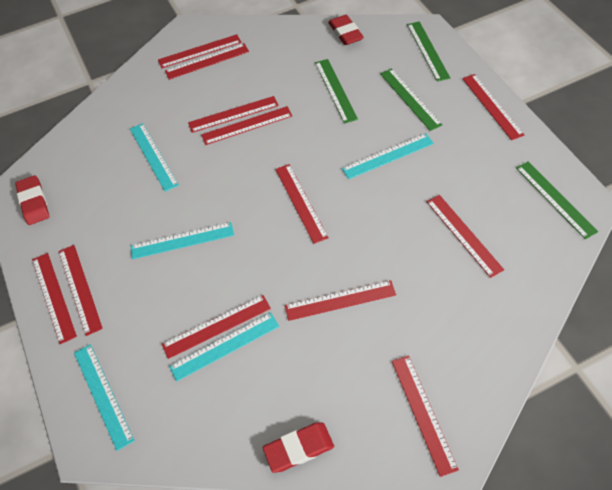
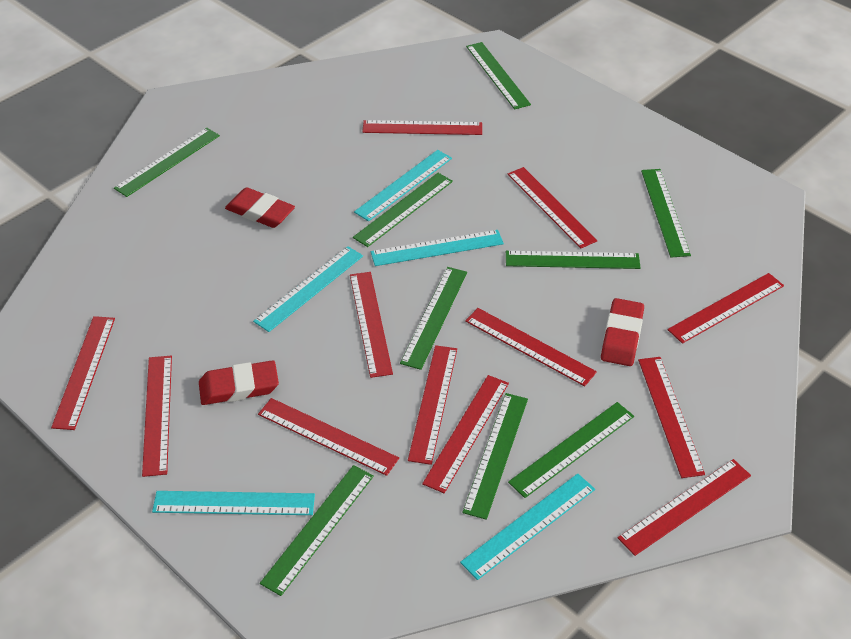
green ruler: 4 -> 9

